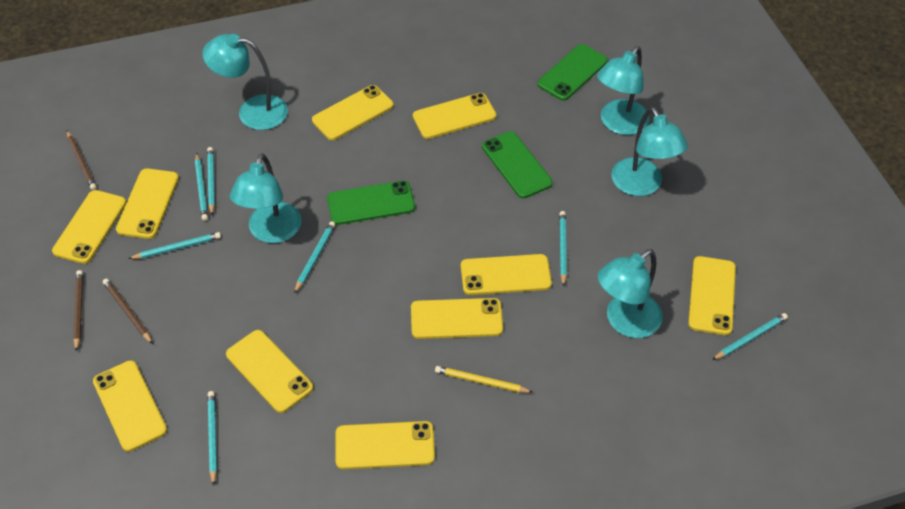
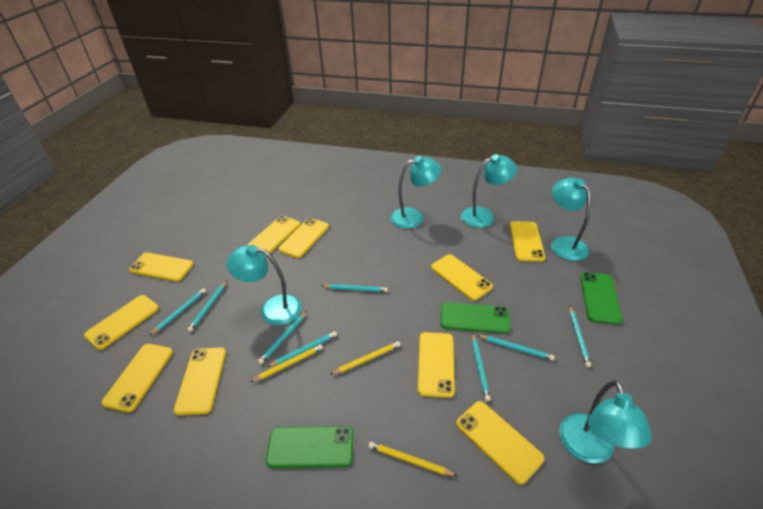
brown pencil: 3 -> 0
turquoise pencil: 7 -> 8
yellow pencil: 1 -> 3

